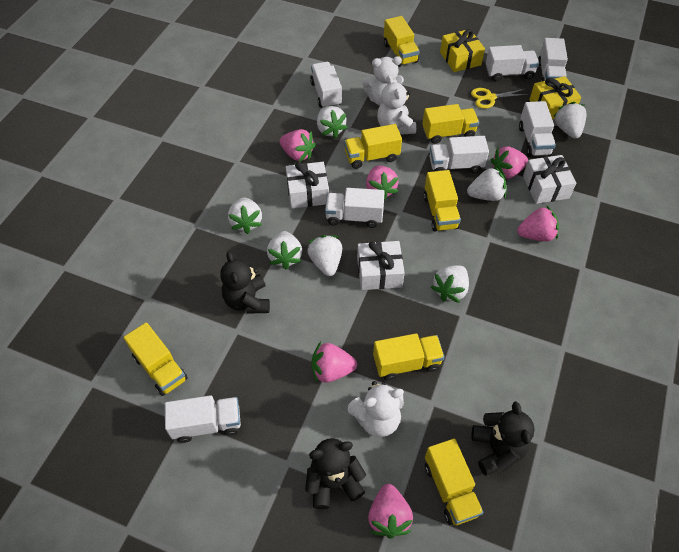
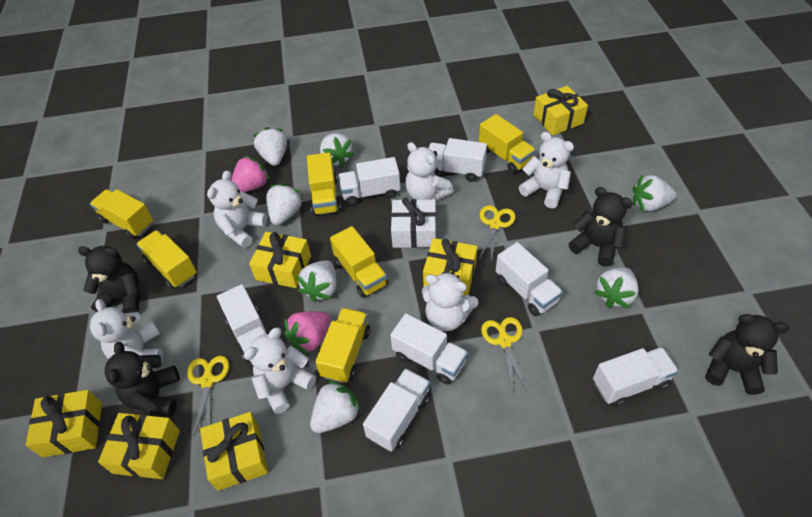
black teddy bear: 3 -> 4
pink strawberry: 6 -> 2
white gift: 3 -> 1
white teddy bear: 3 -> 6
yellow gift: 2 -> 6
yellow scissors: 1 -> 3
yellow truck: 7 -> 6

